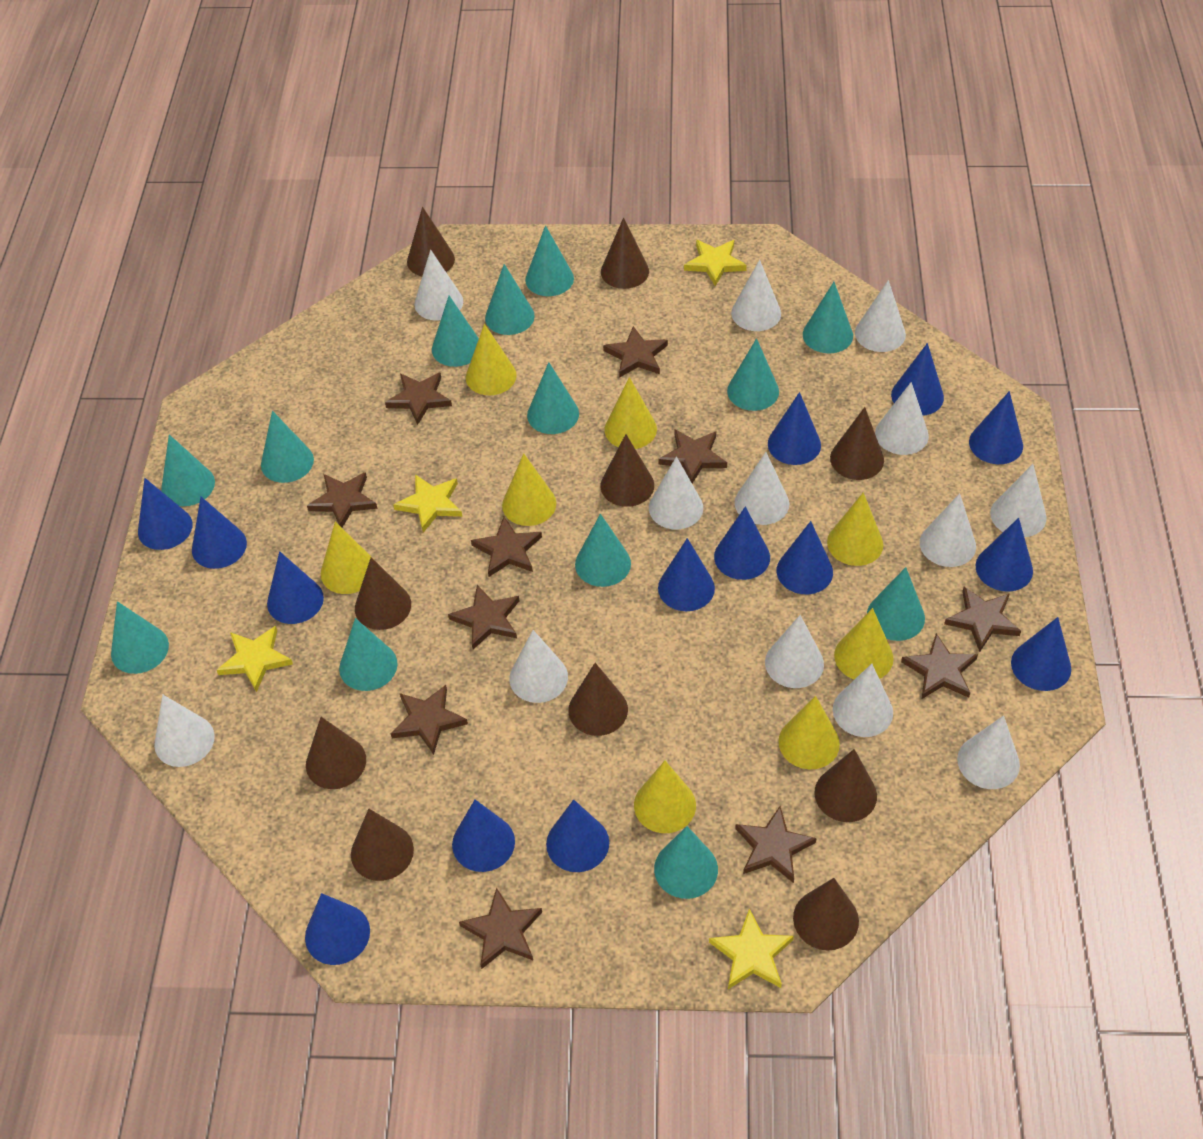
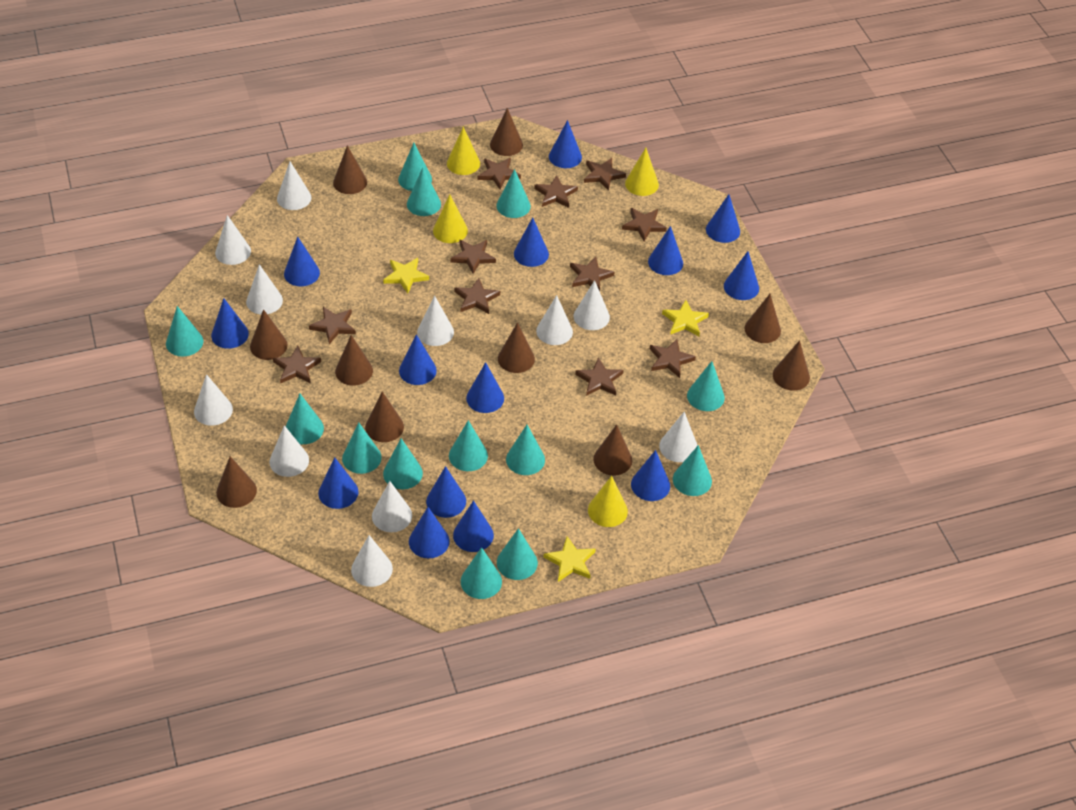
white cone: 13 -> 11
yellow cone: 8 -> 4
yellow star: 4 -> 3

